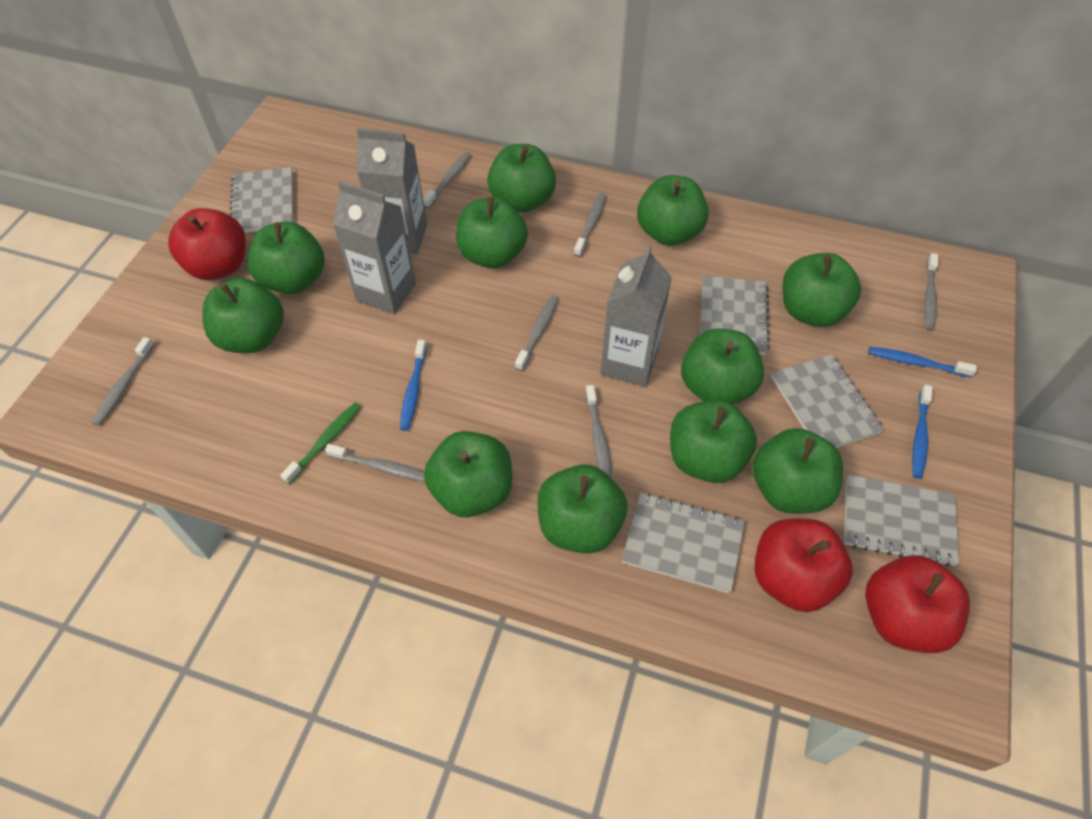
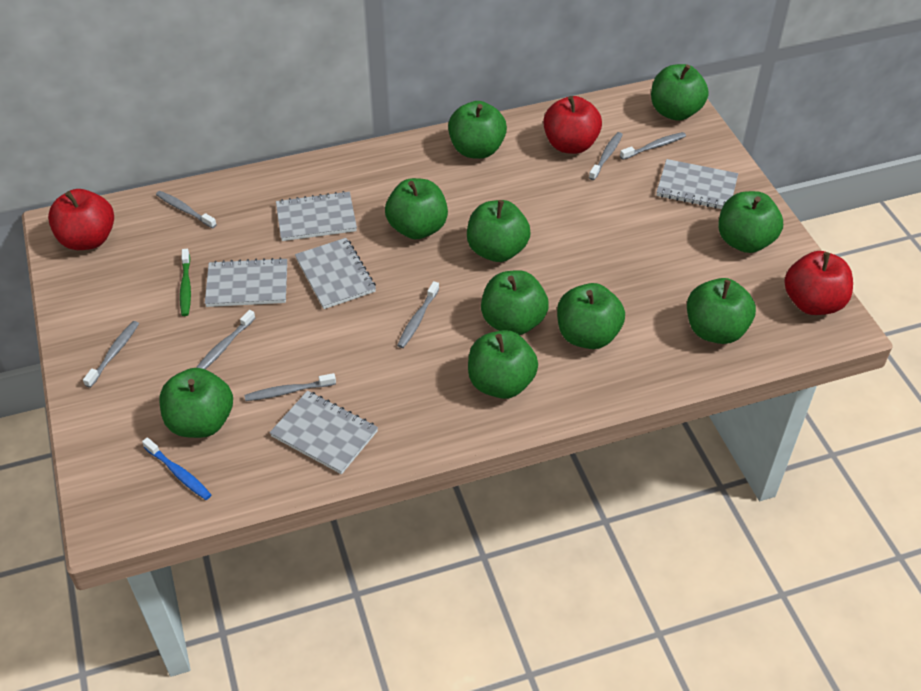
blue toothbrush: 3 -> 1
green apple: 11 -> 10
grey carton: 3 -> 0

